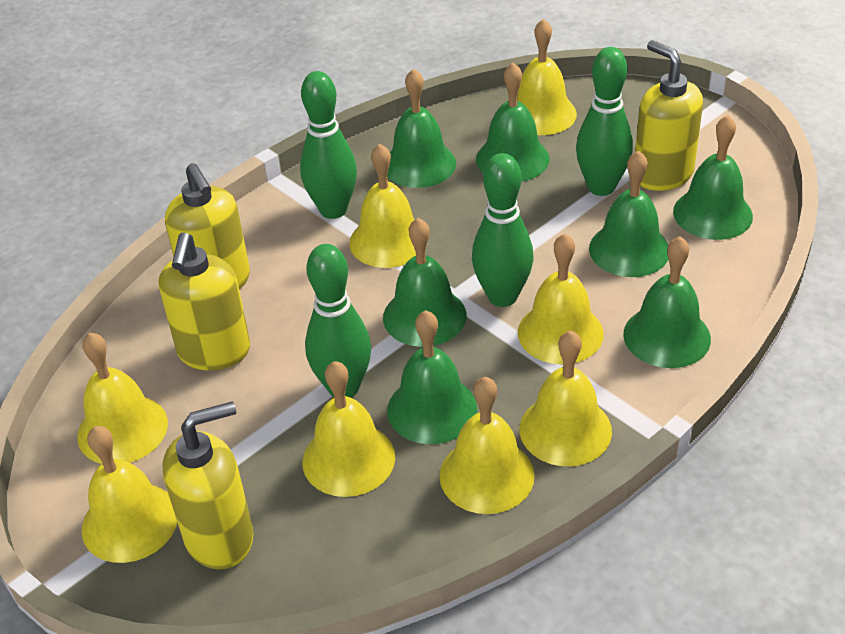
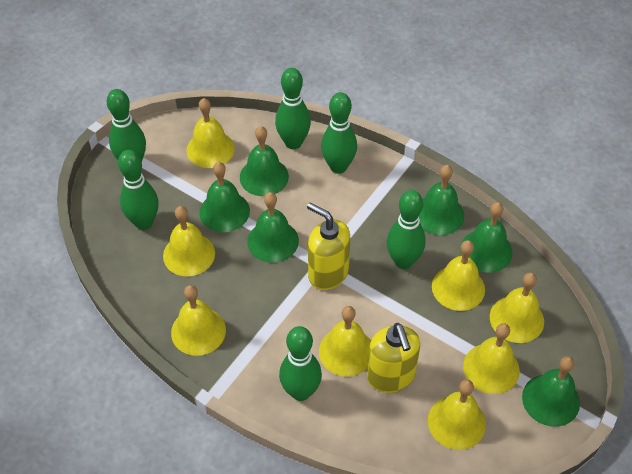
green bell: 7 -> 6
green bowling pin: 4 -> 6
yellow soap dispenser: 4 -> 2

